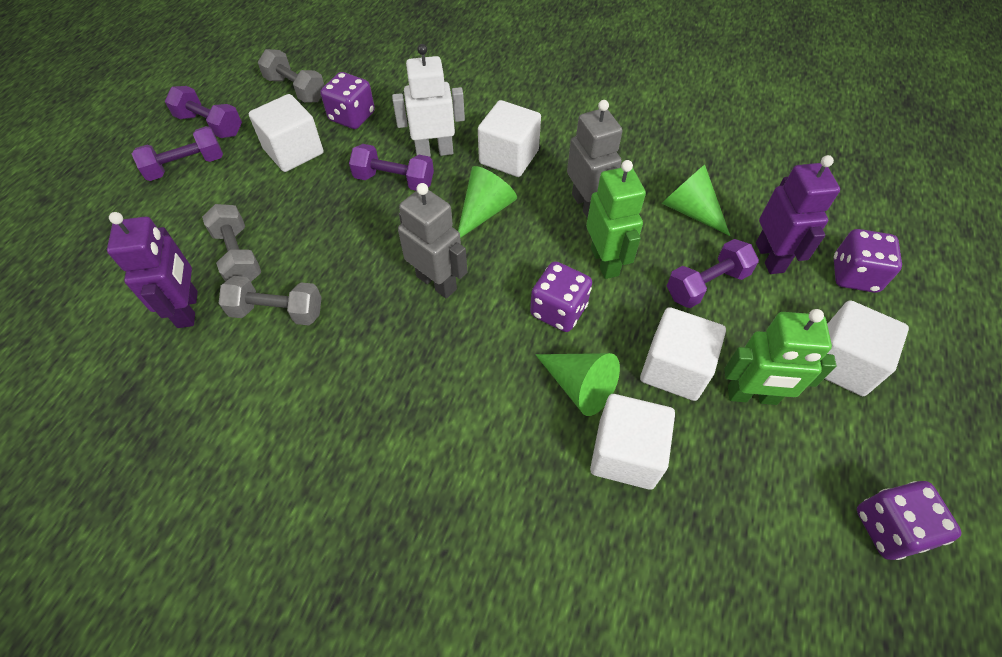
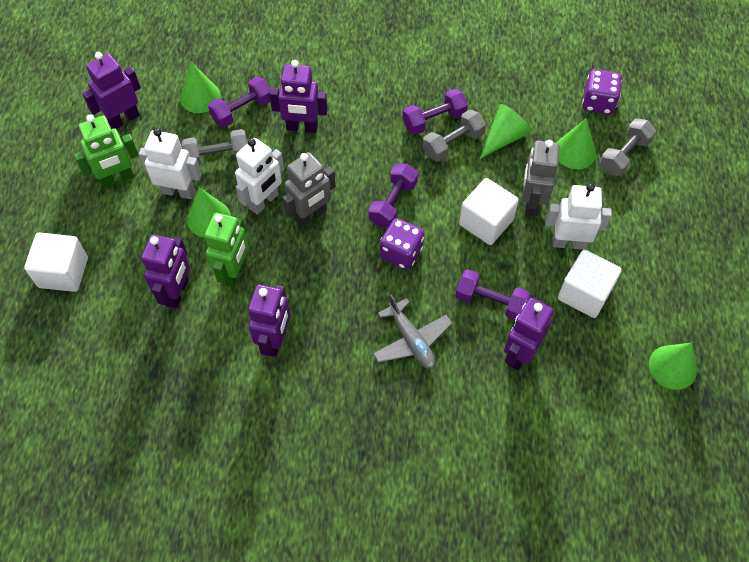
green cone: 3 -> 5
grey plane: 0 -> 1
purple dice: 4 -> 2
purple robot: 2 -> 5
white cube: 5 -> 3
white robot: 1 -> 3

